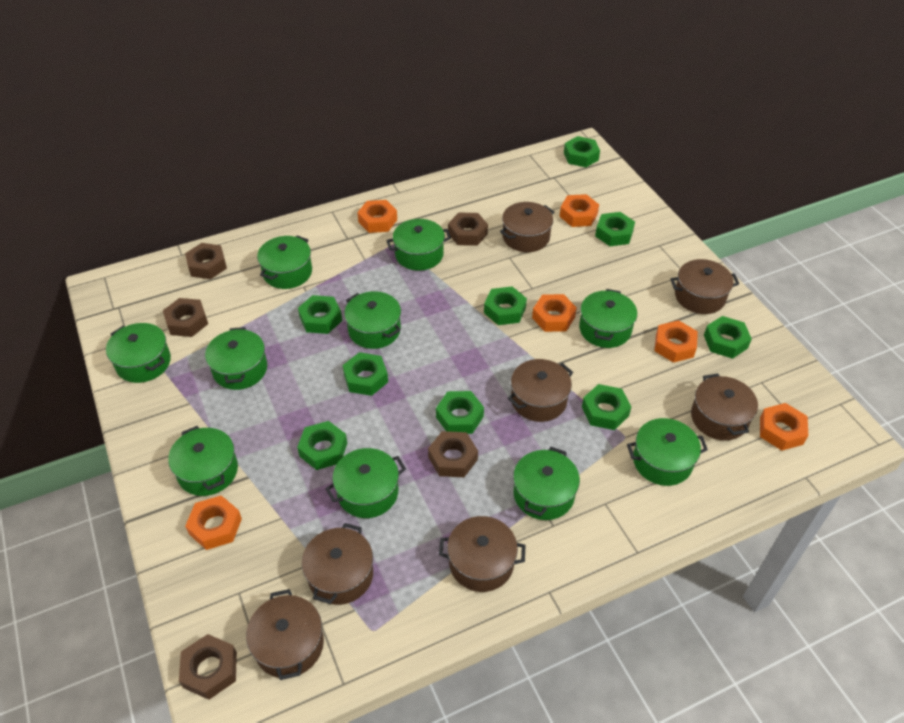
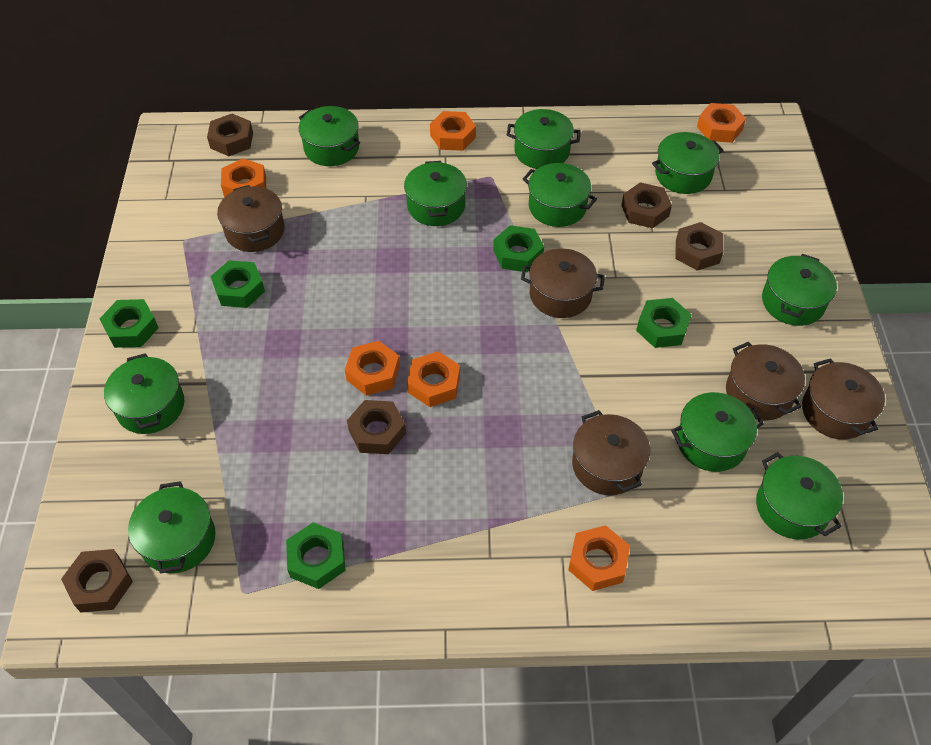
brown pot: 7 -> 5
green nut: 9 -> 5

